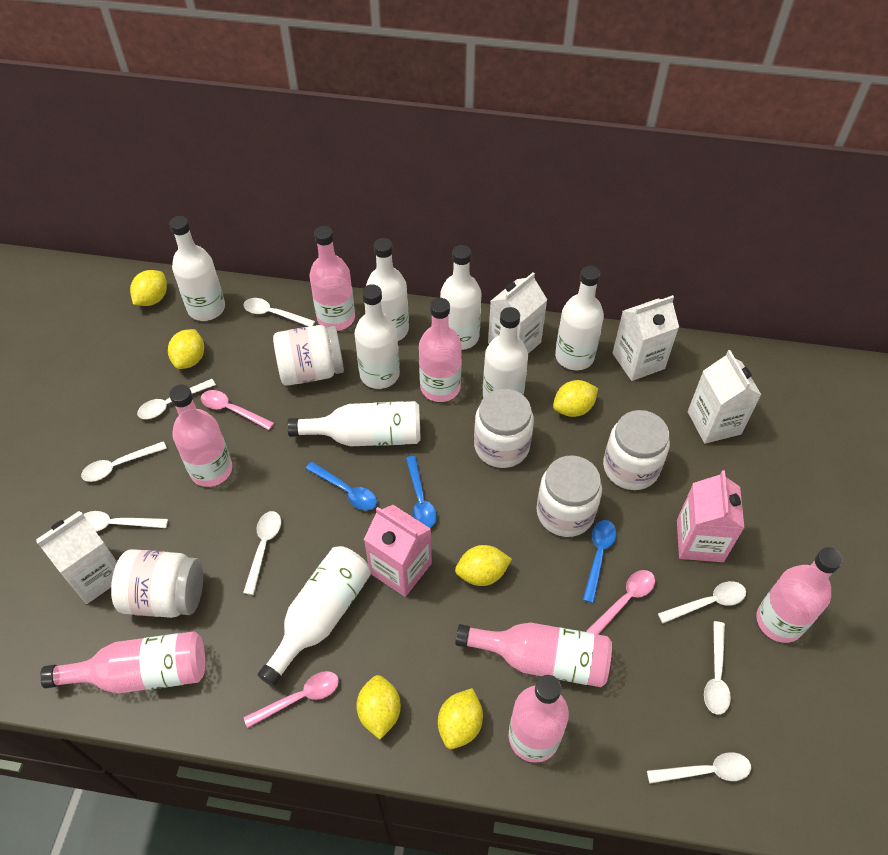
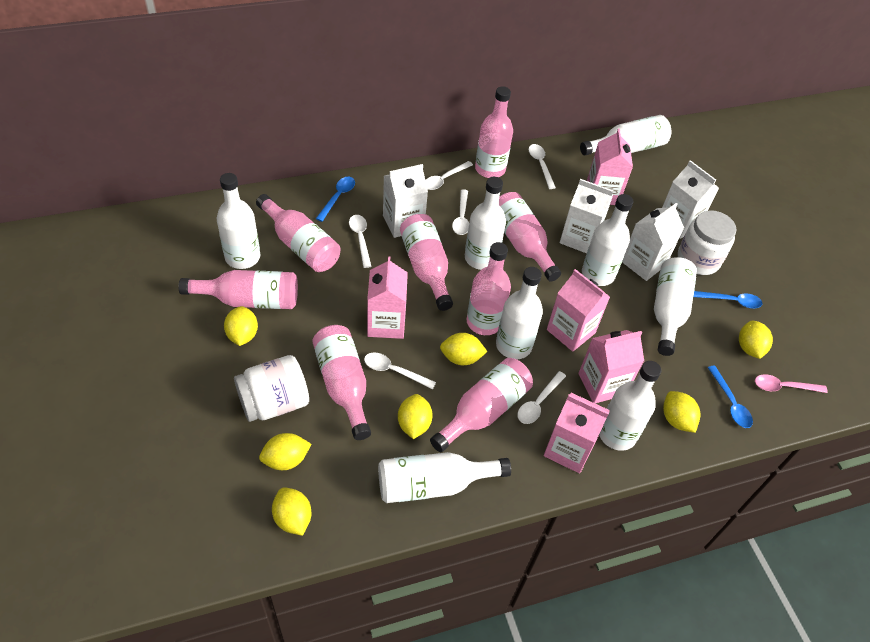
pink bottle: 7 -> 8
pink carton: 2 -> 5
pink spoon: 3 -> 1
white jar: 5 -> 2
white spoon: 8 -> 6
yellow lemon: 6 -> 7

